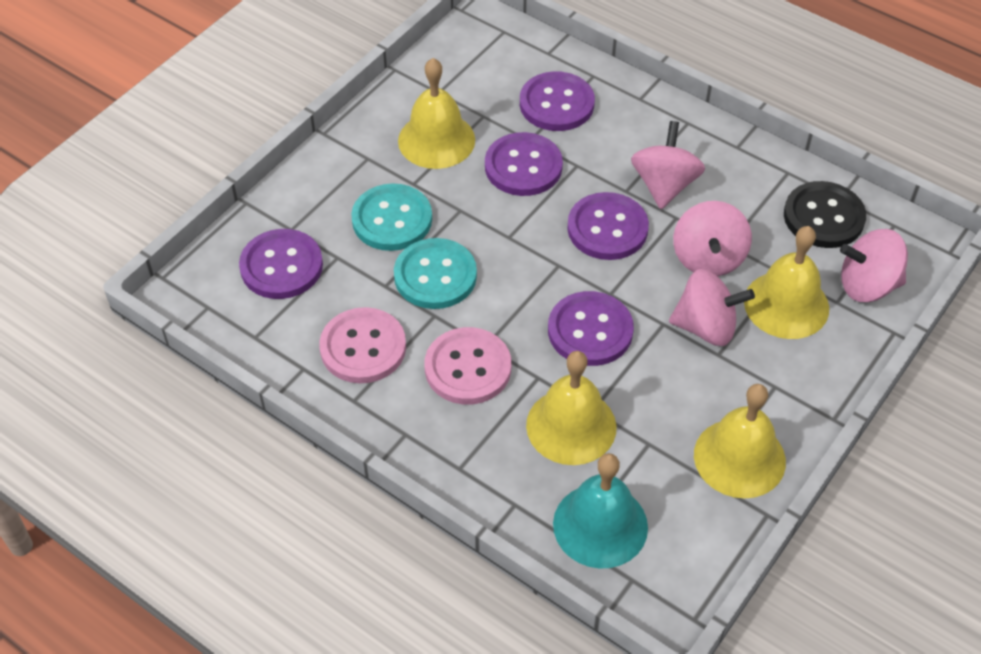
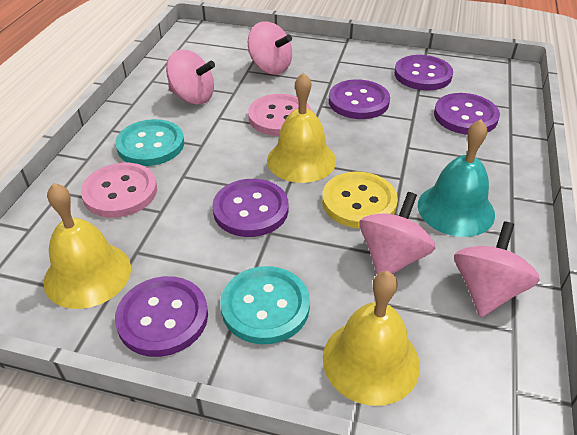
black button: 1 -> 0
yellow bell: 4 -> 3
yellow button: 0 -> 1

